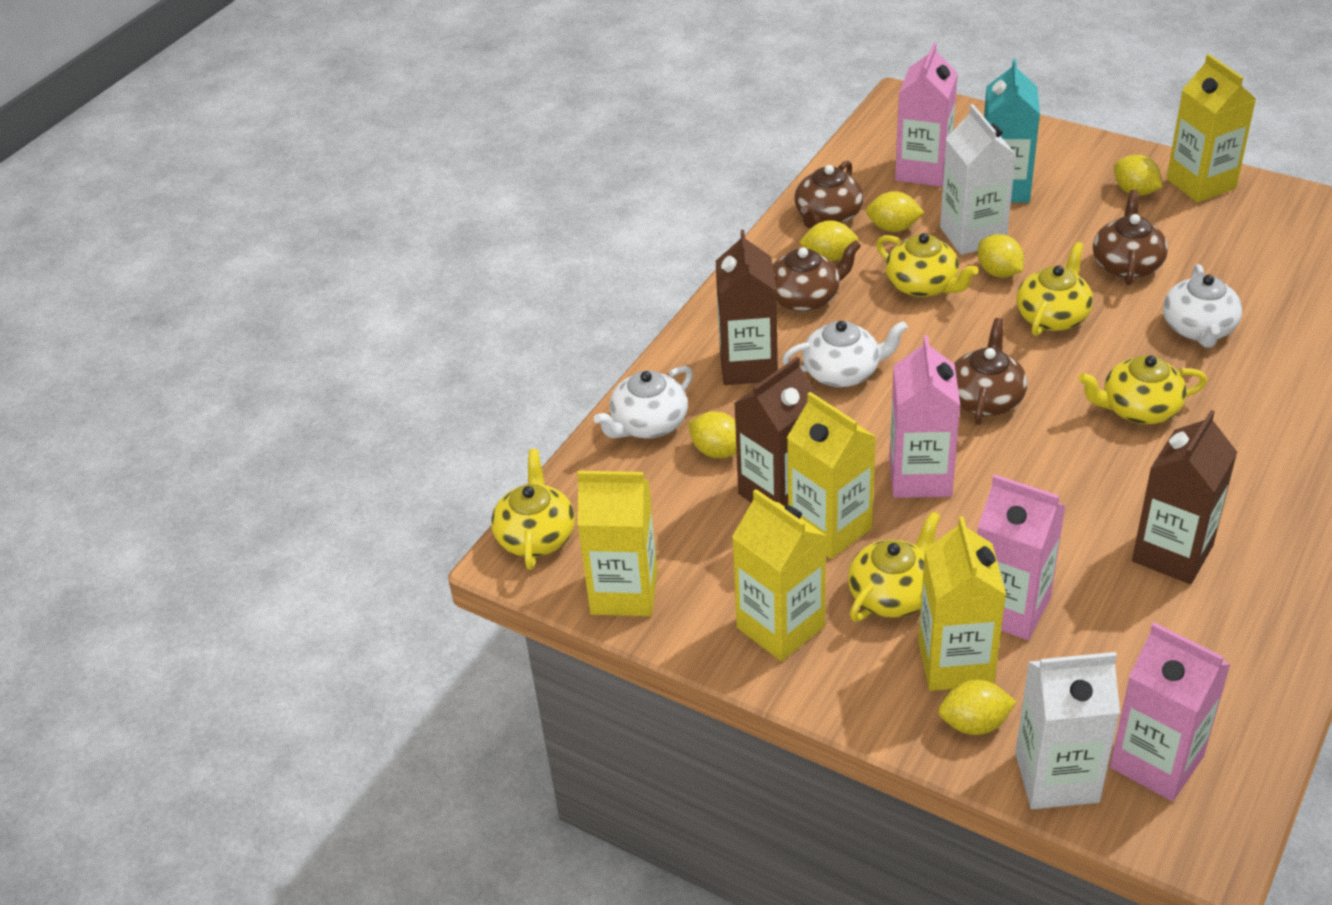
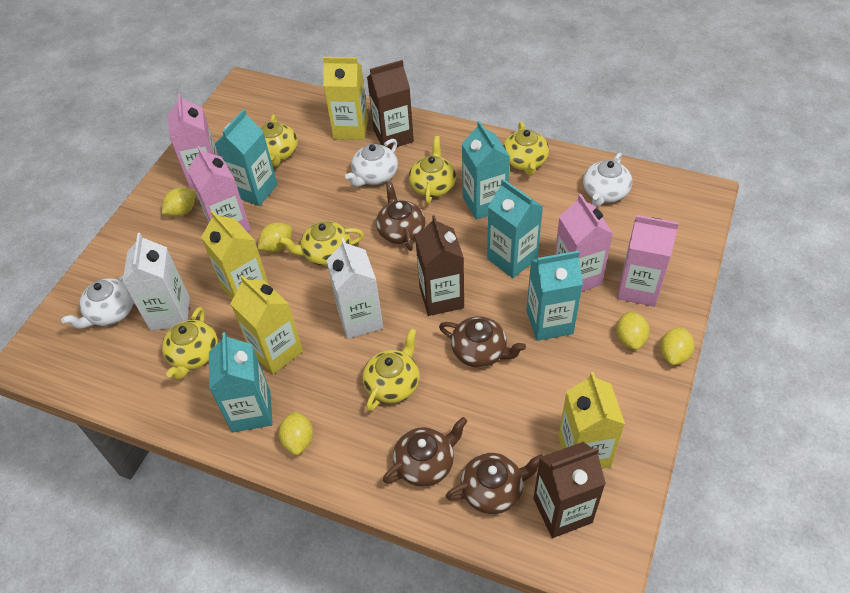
turquoise carton: 1 -> 5
yellow carton: 5 -> 4
yellow lemon: 6 -> 5
yellow teapot: 5 -> 6

